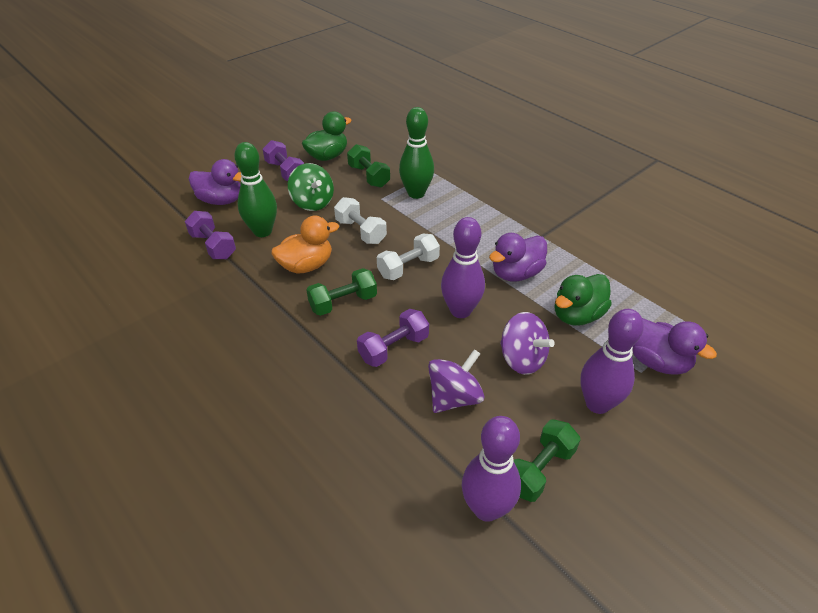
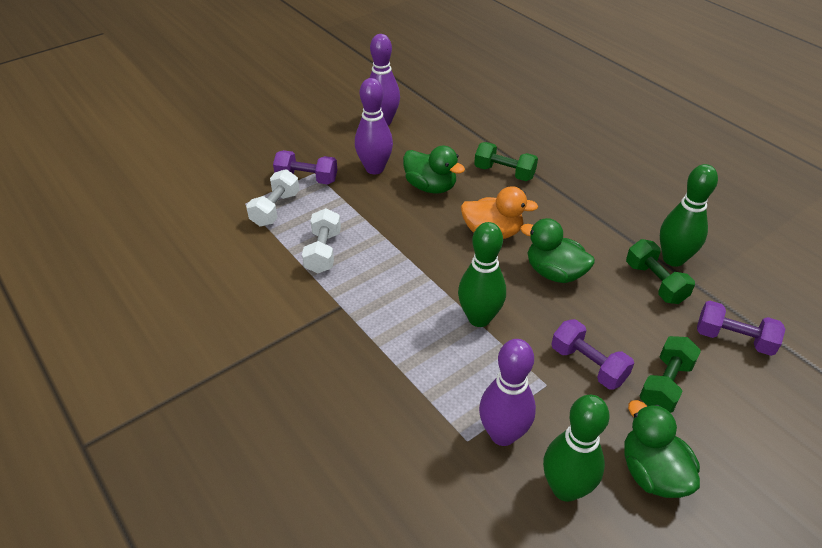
green bowling pin: 2 -> 3
green duck: 2 -> 3
green spinning top: 1 -> 0
purple duck: 3 -> 0
purple spinning top: 2 -> 0

